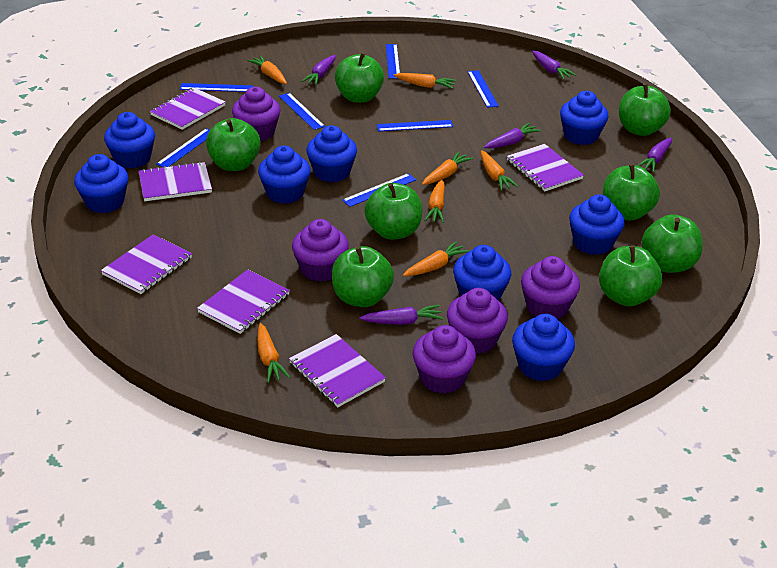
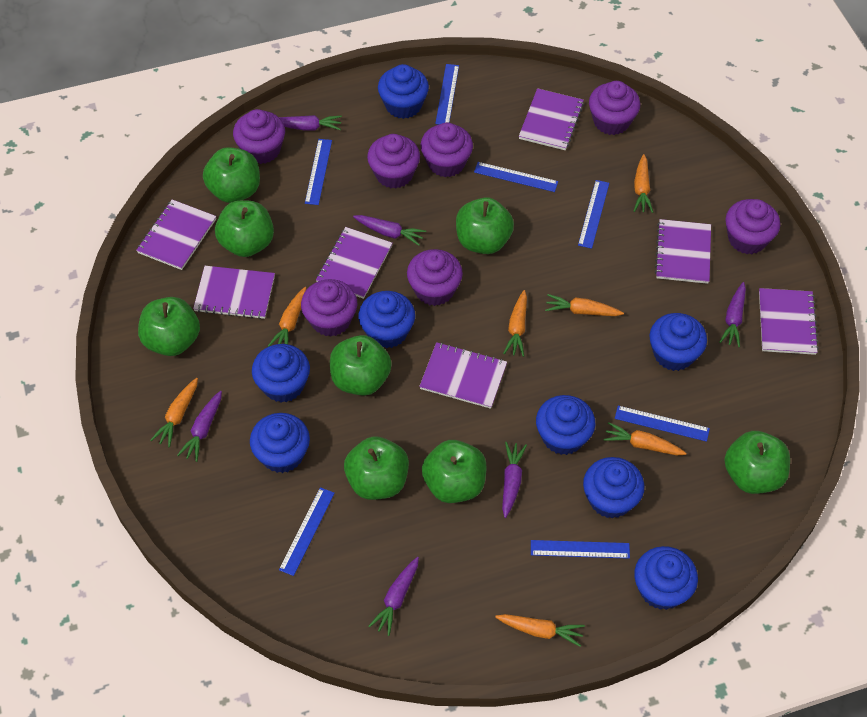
purple carrot: 5 -> 6
purple cupcake: 5 -> 7
purple notebook: 6 -> 7

